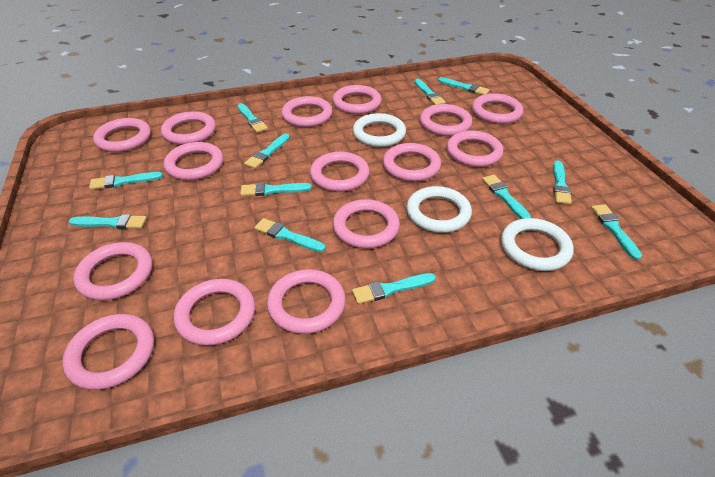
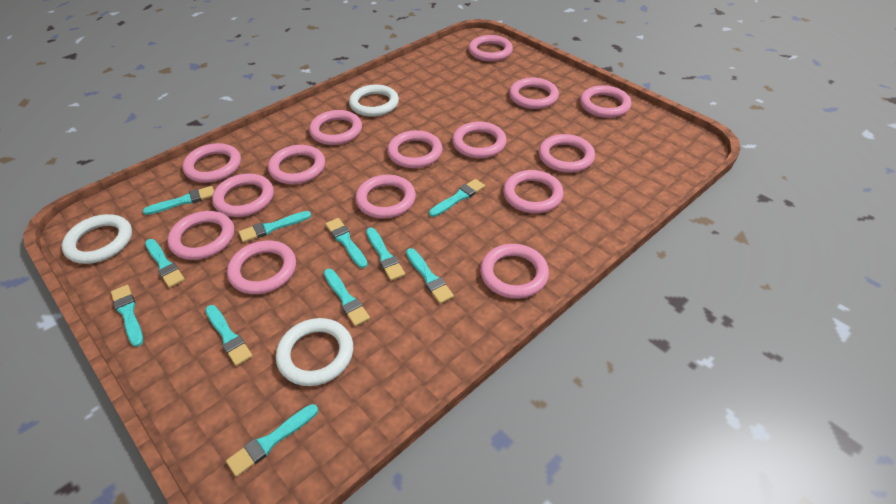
turquoise brush: 12 -> 11

